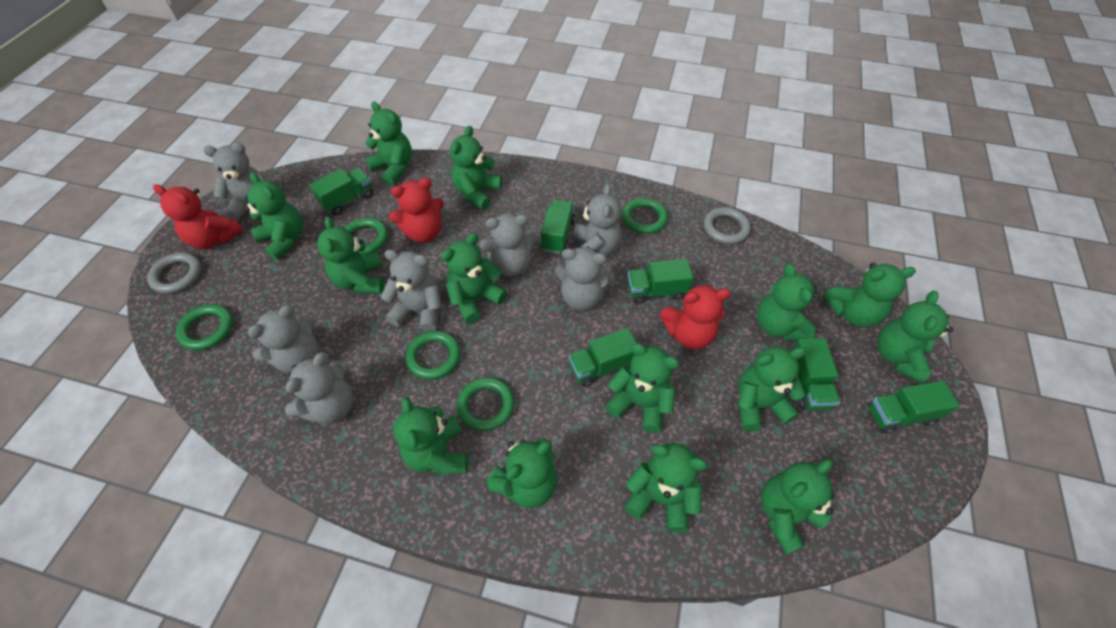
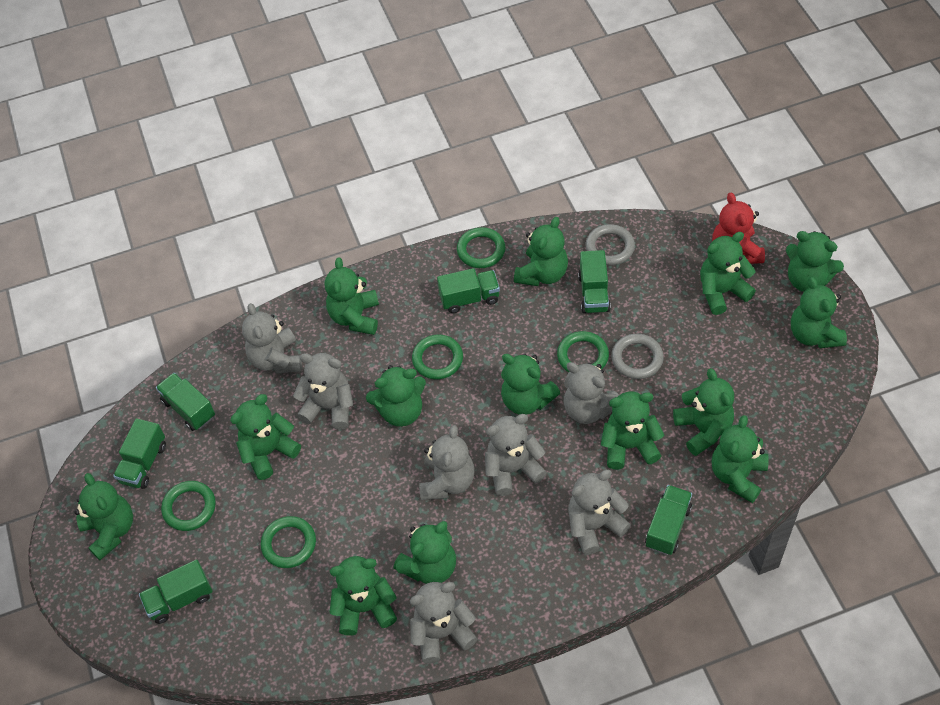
red teddy bear: 3 -> 1

